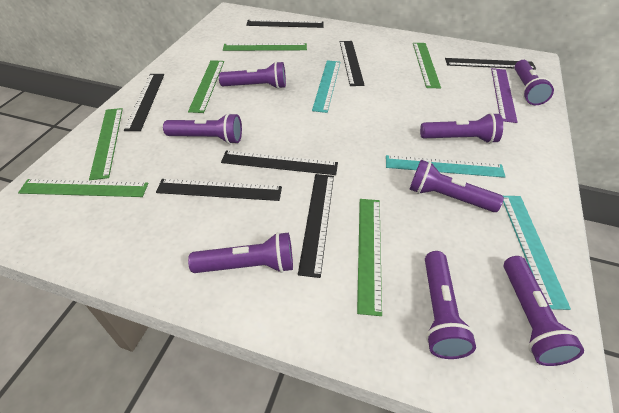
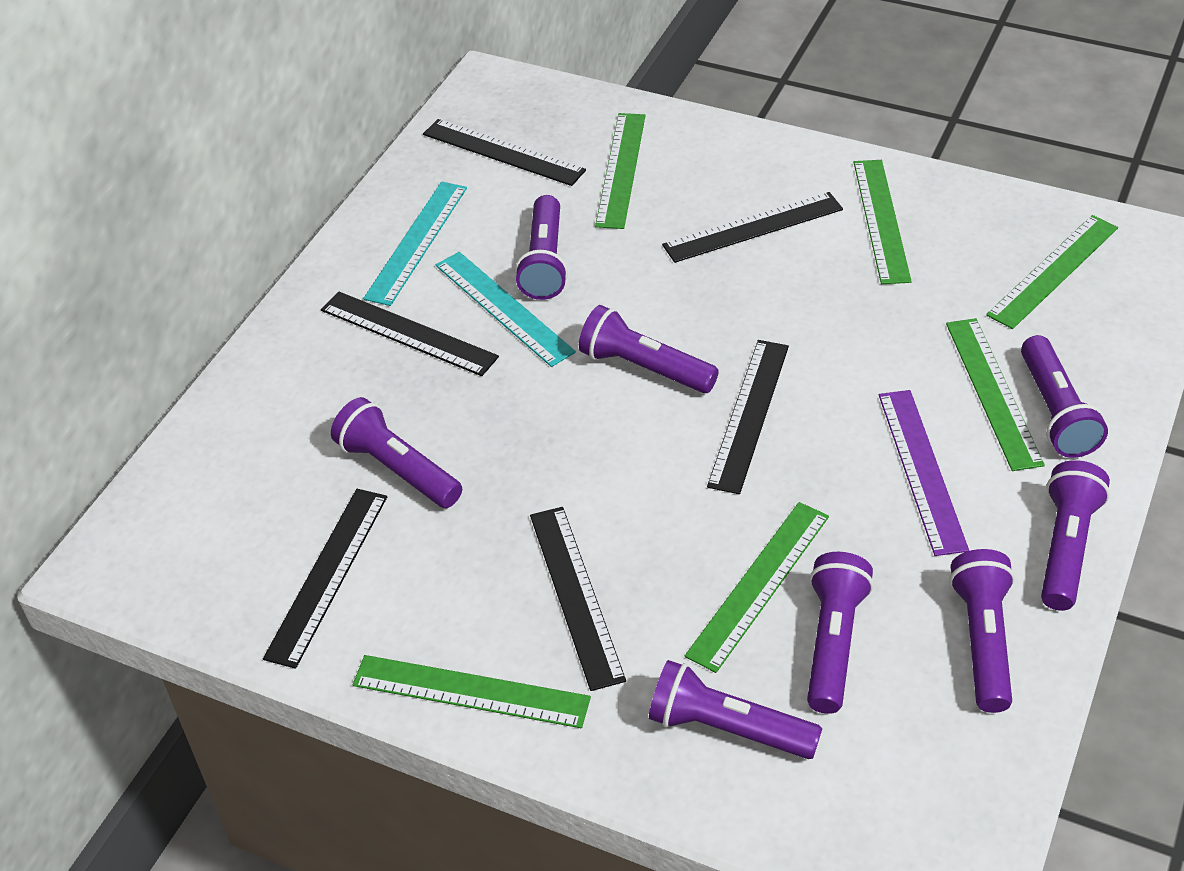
black ruler: 7 -> 6
turquoise ruler: 3 -> 2

